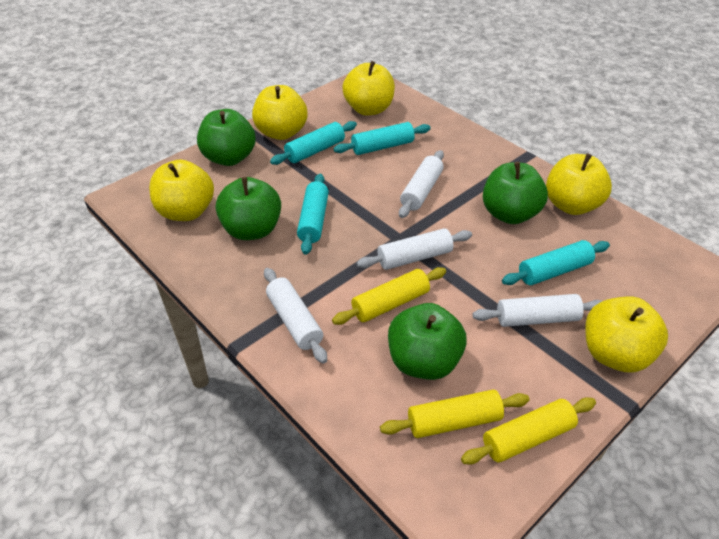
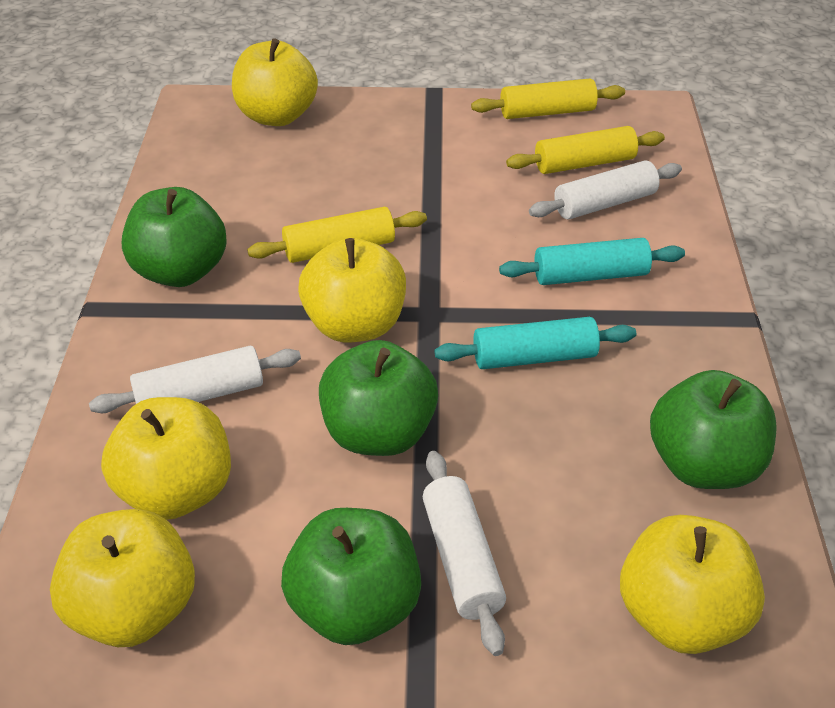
turquoise rolling pin: 4 -> 2
white rolling pin: 4 -> 3

